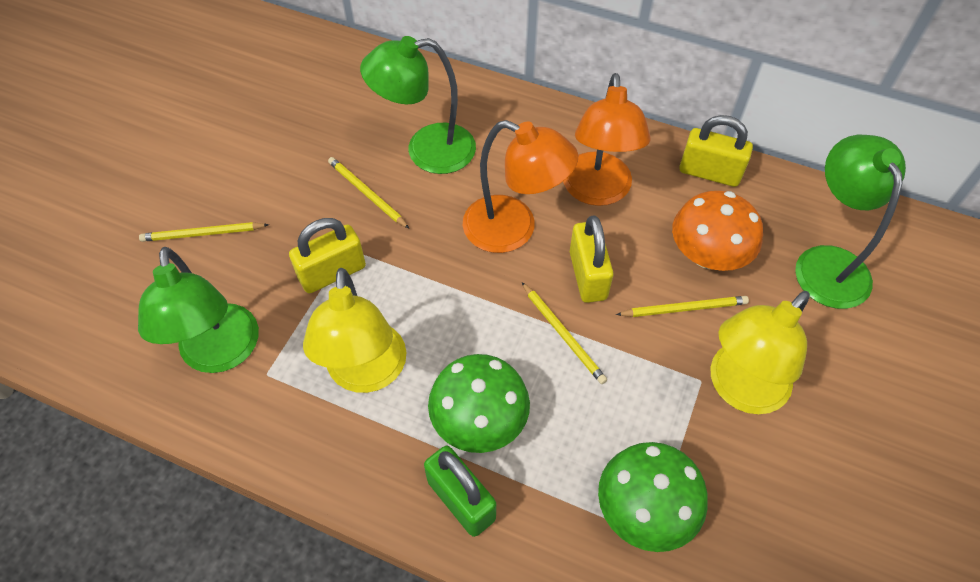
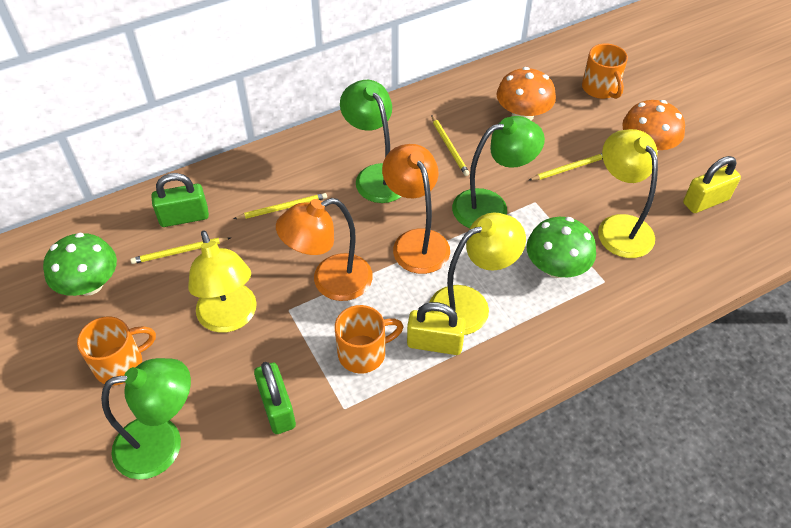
green padlock: 1 -> 2
orange mug: 0 -> 3
orange mushroom: 1 -> 2
yellow lamp: 2 -> 3
yellow padlock: 3 -> 2

